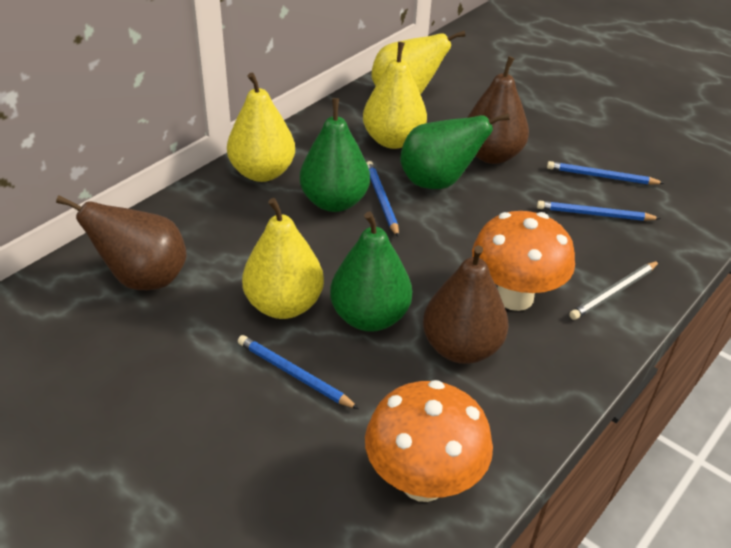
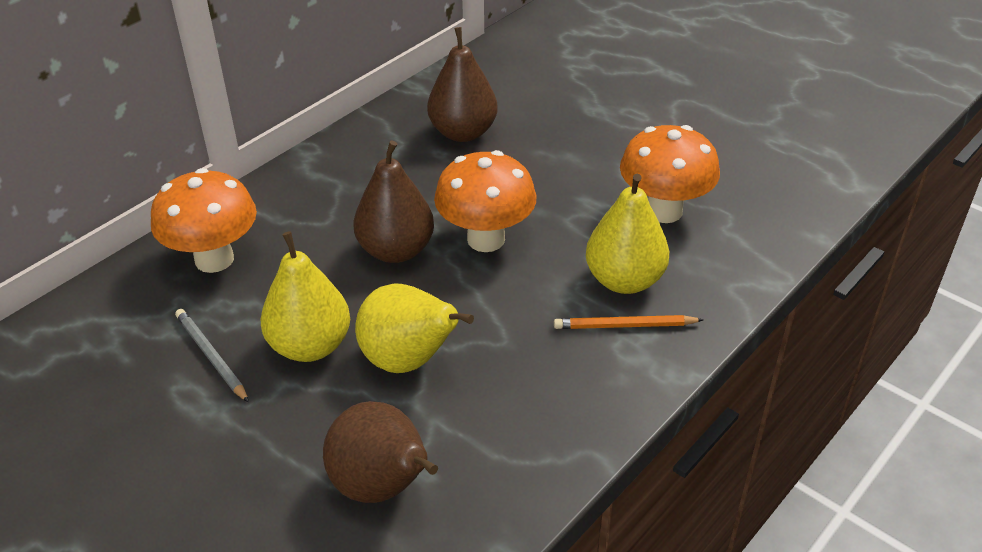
blue pencil: 4 -> 0
green pear: 3 -> 0
orange mushroom: 2 -> 3
orange pencil: 0 -> 1
yellow pear: 4 -> 3

